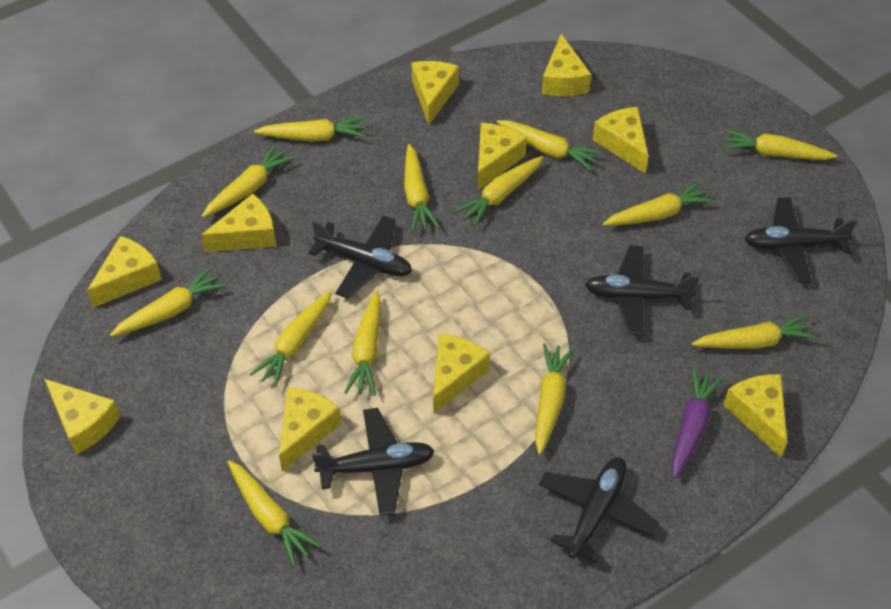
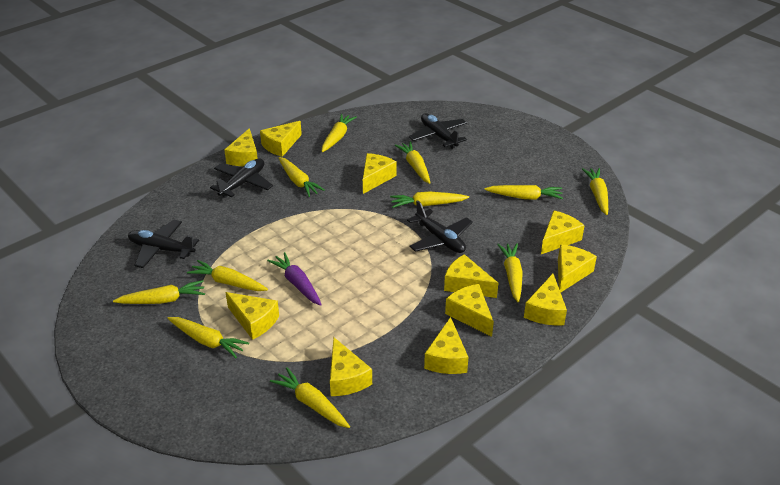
black plane: 5 -> 4
yellow carrot: 13 -> 11
yellow cheese: 10 -> 11

